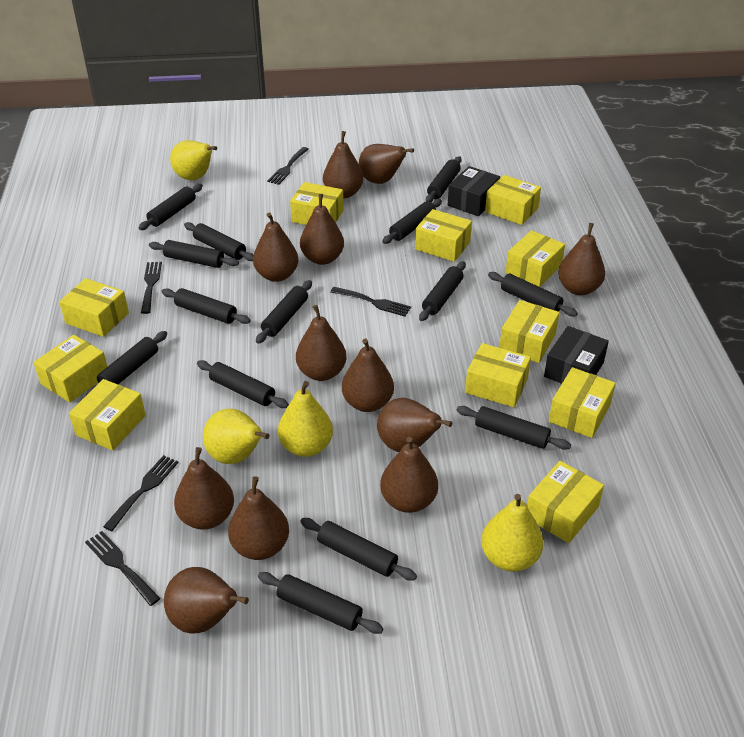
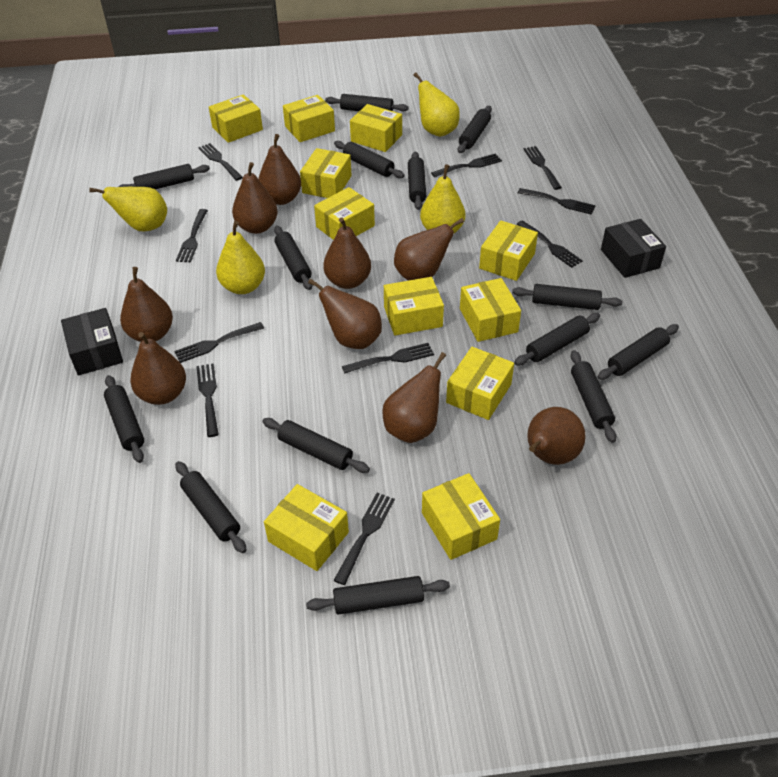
black fork: 5 -> 10
brown pear: 12 -> 9

